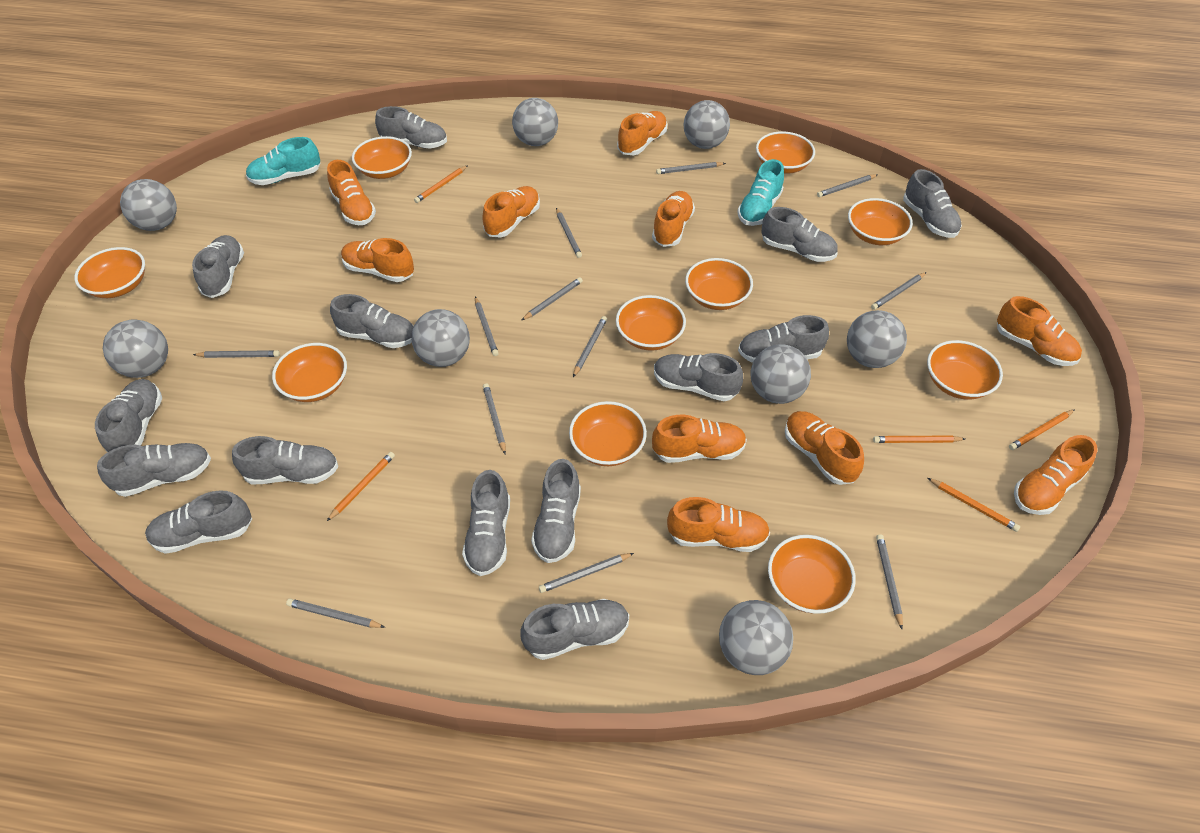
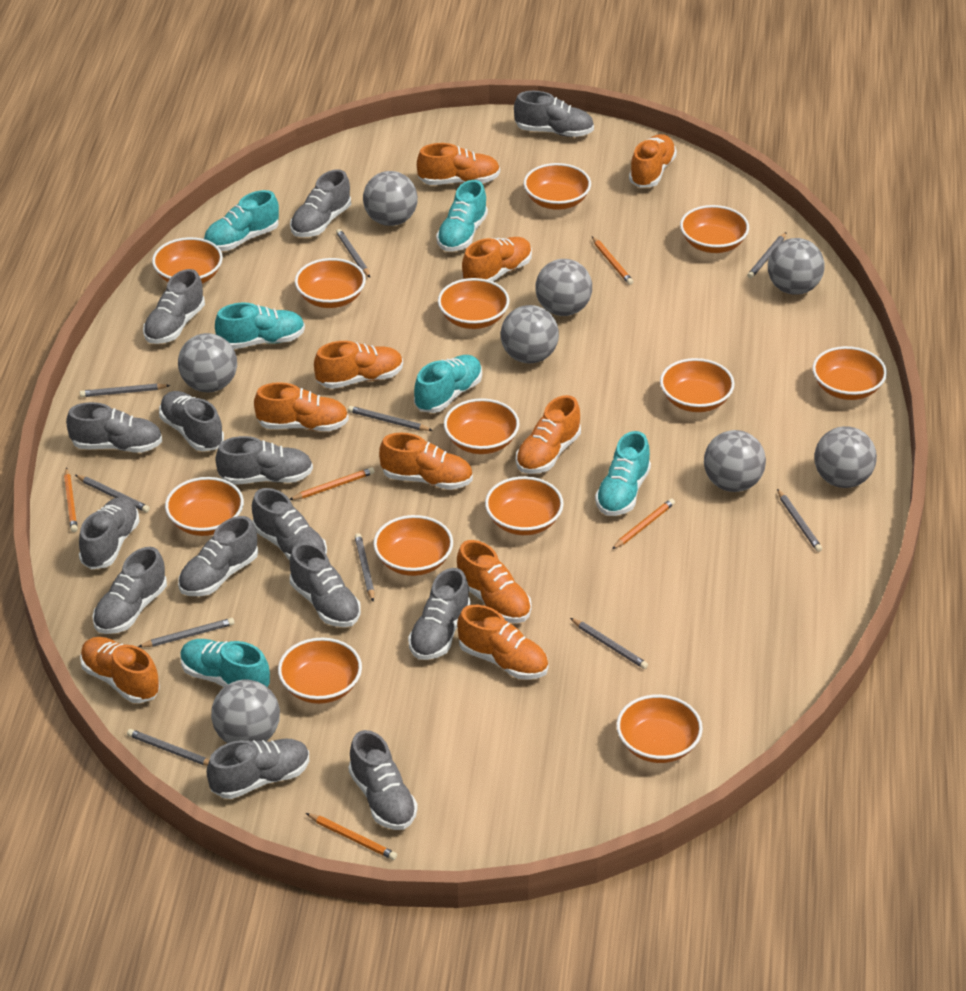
grey pencil: 12 -> 10
orange bowl: 10 -> 13
turquoise shoe: 2 -> 6

